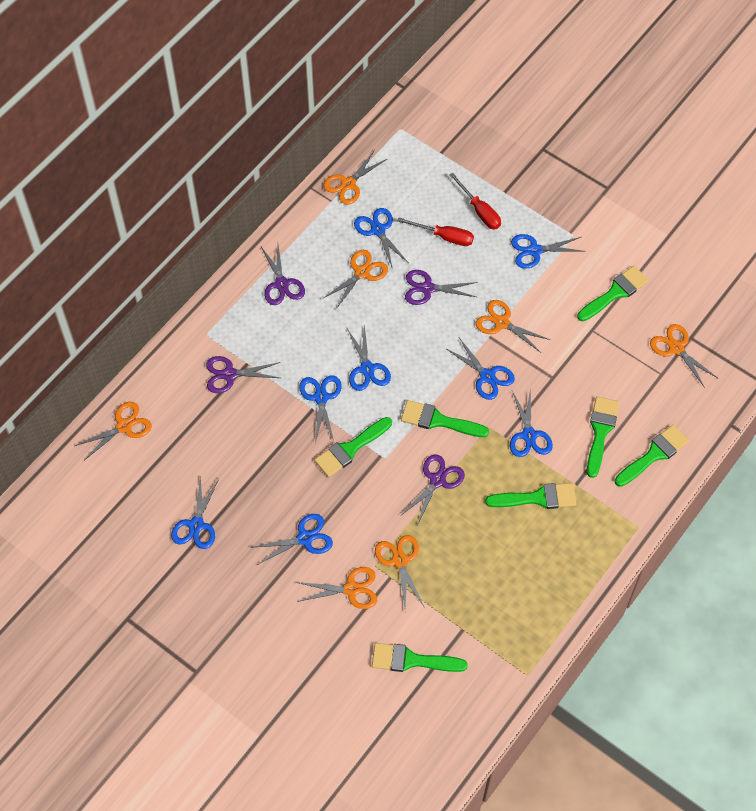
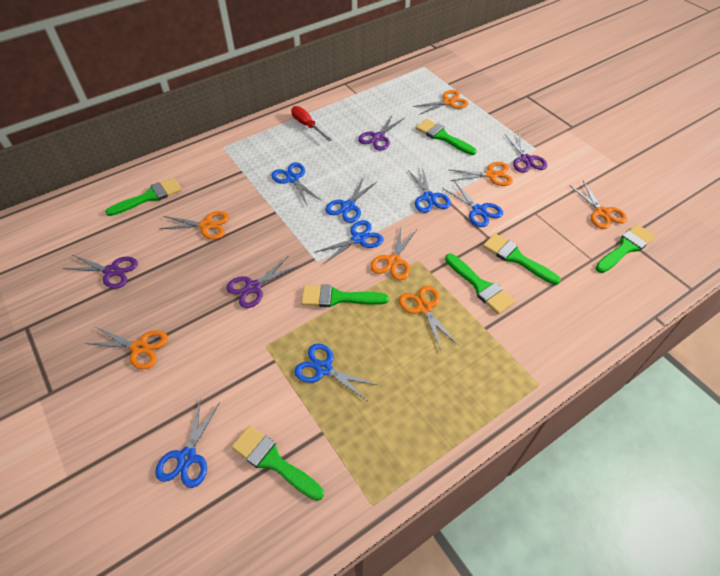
blue scissors: 8 -> 7
red screwdriver: 2 -> 1

